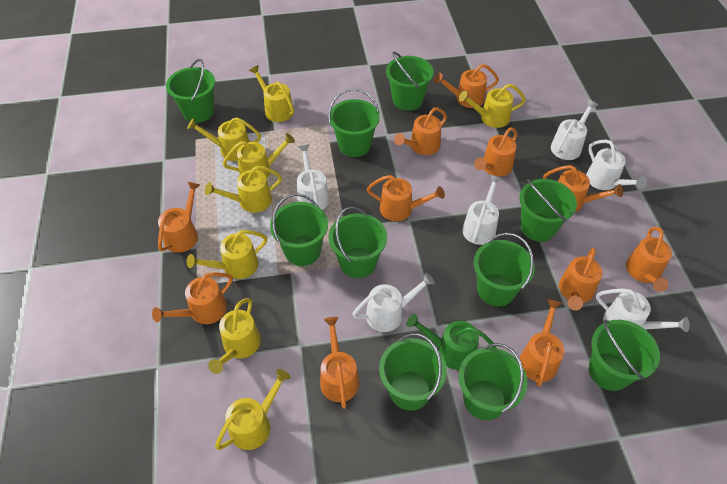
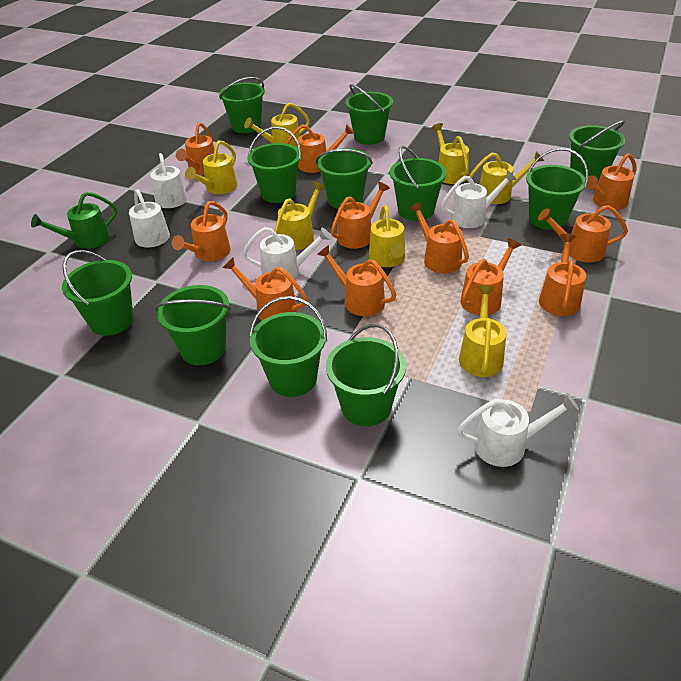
green bucket: 10 -> 11
white watering can: 6 -> 5
yellow watering can: 8 -> 7

